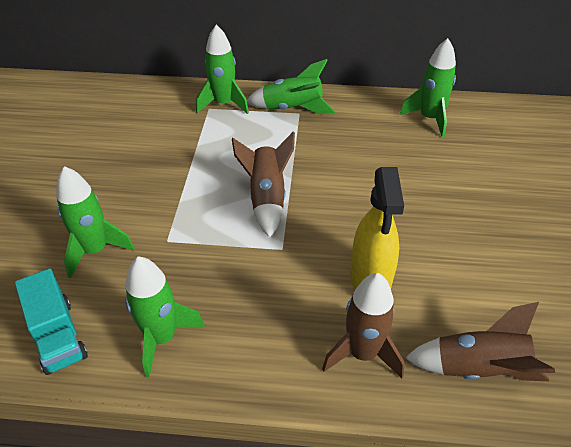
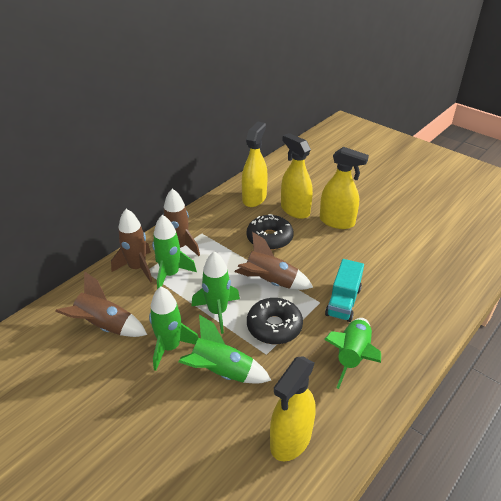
black donut: 0 -> 2
brown rocket: 3 -> 4
yellow spray bottle: 1 -> 4

